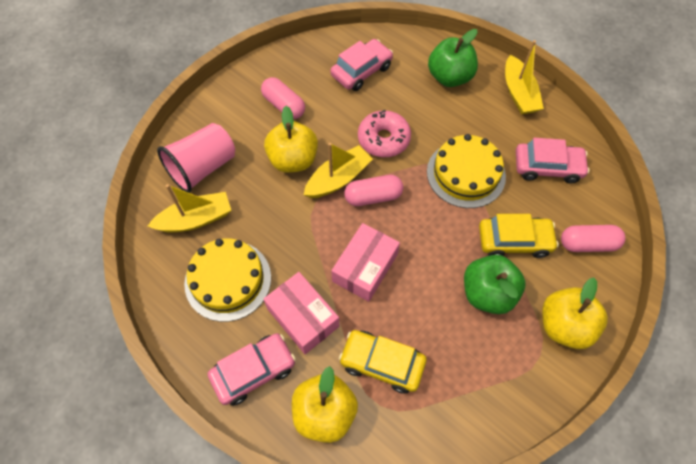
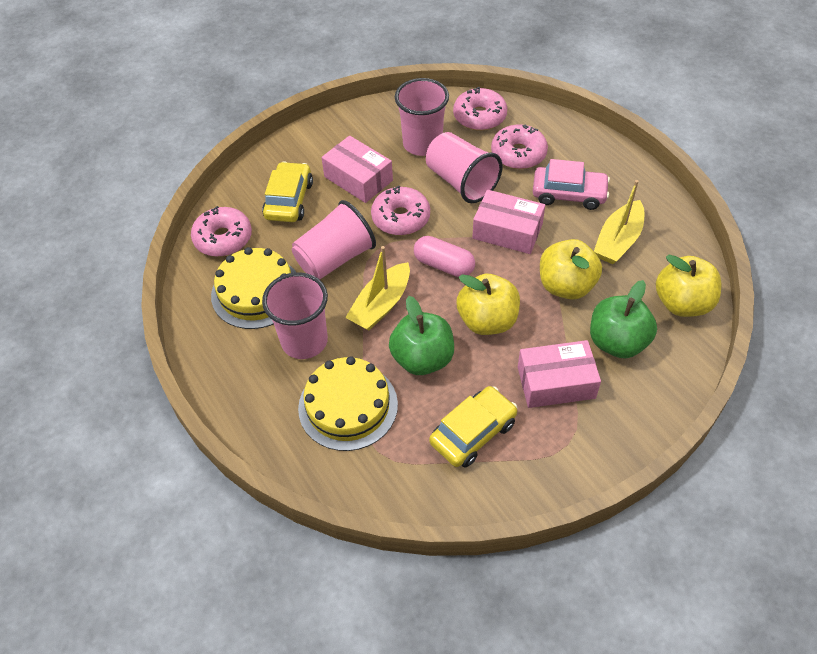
pink box: 2 -> 3
pink capsule: 3 -> 1
pink car: 3 -> 1
pink cup: 1 -> 4
pink donut: 1 -> 4
yellow boat: 3 -> 2

